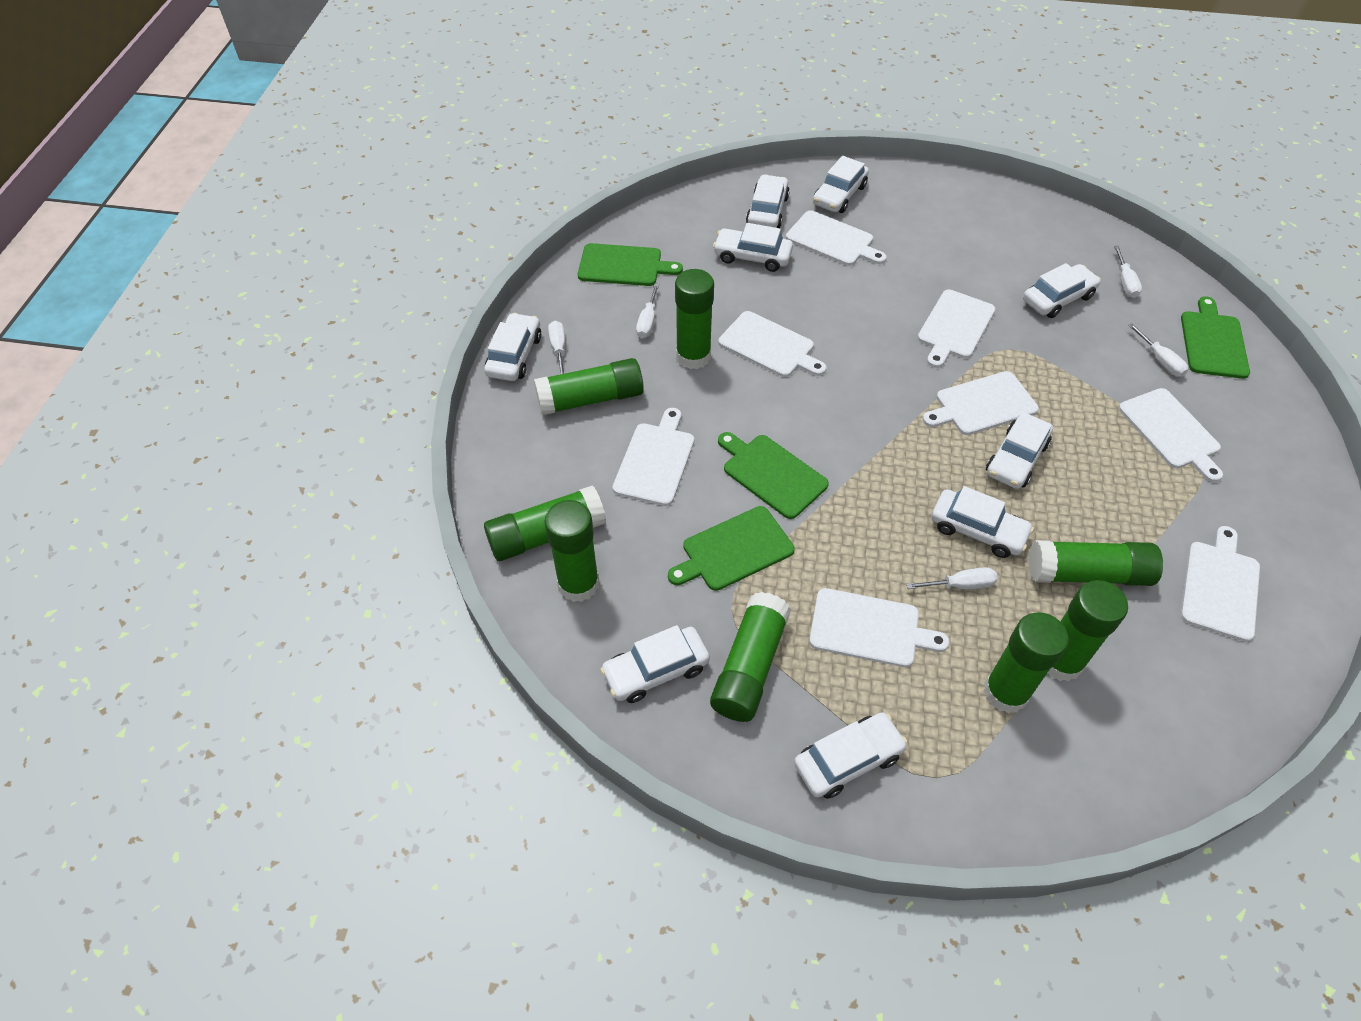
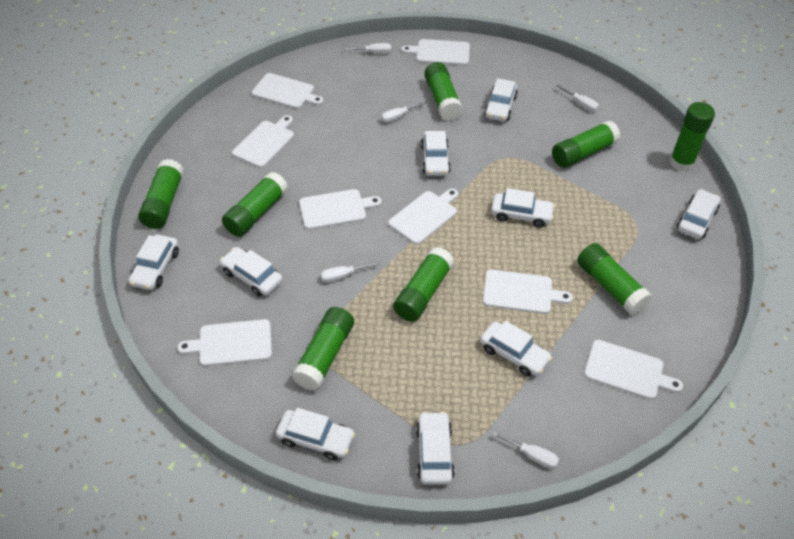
green cutting board: 4 -> 0

